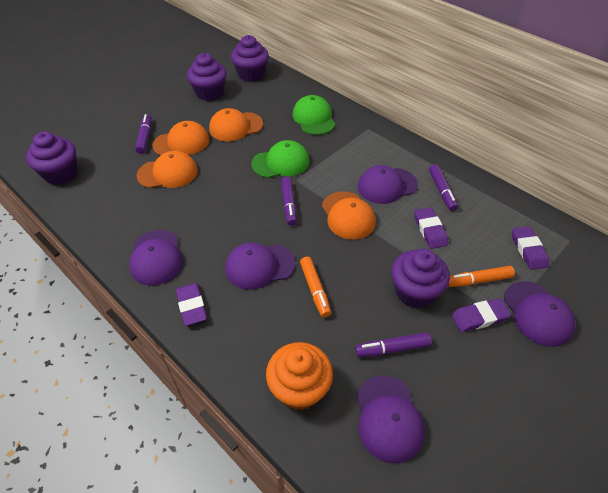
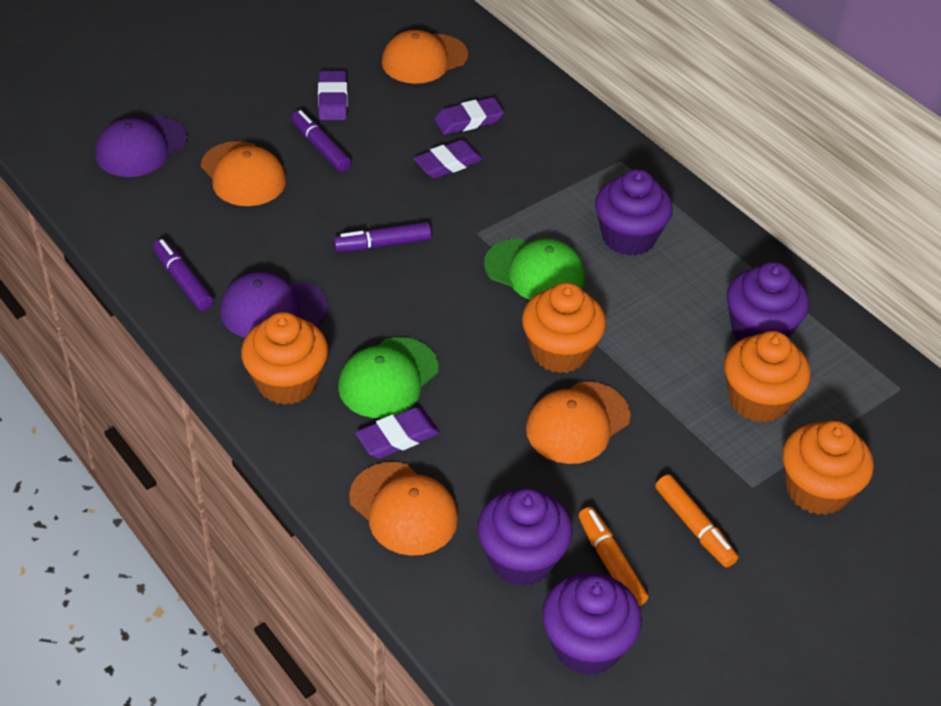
orange cupcake: 1 -> 4
purple cap: 5 -> 2
purple marker: 4 -> 3

